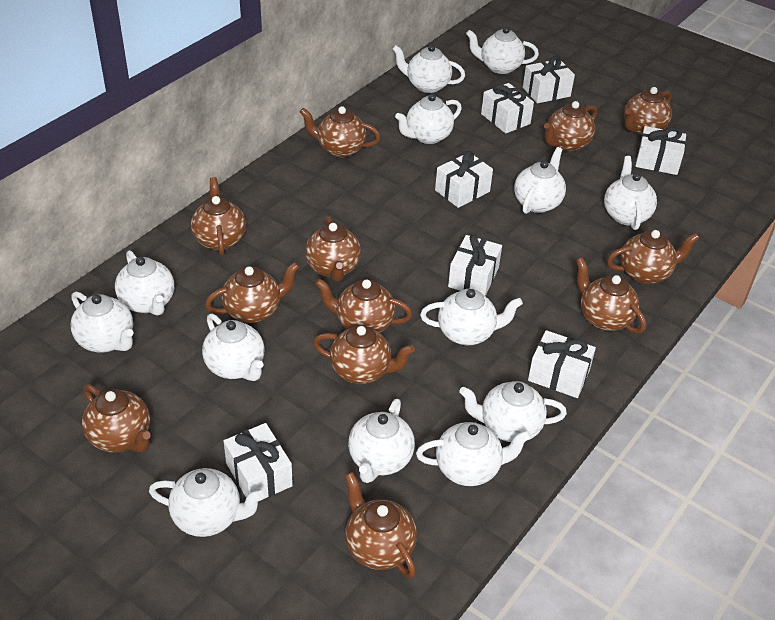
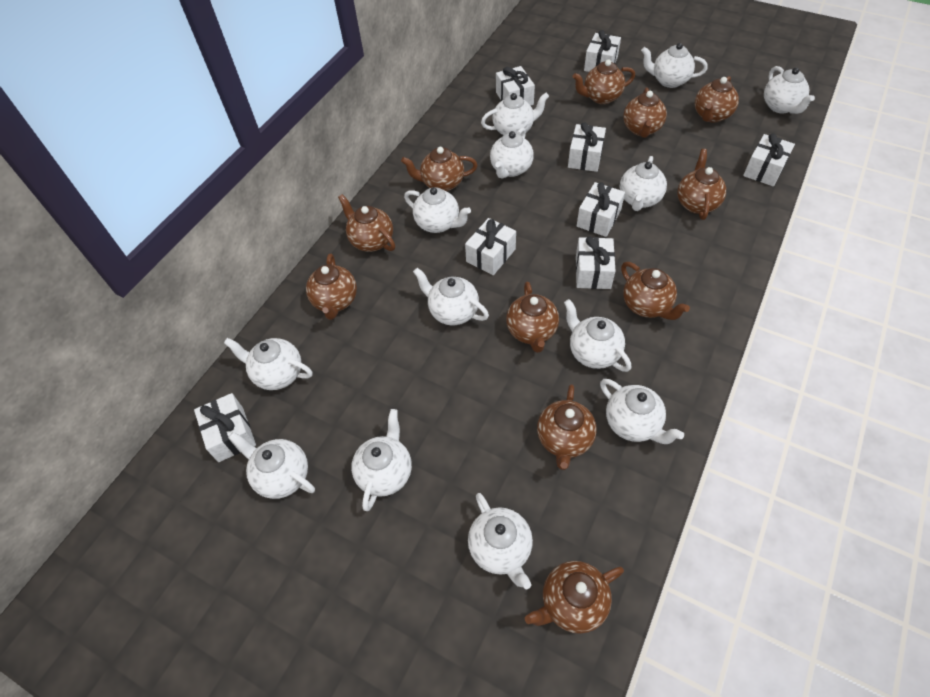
brown teapot: 12 -> 11
white gift: 7 -> 8

